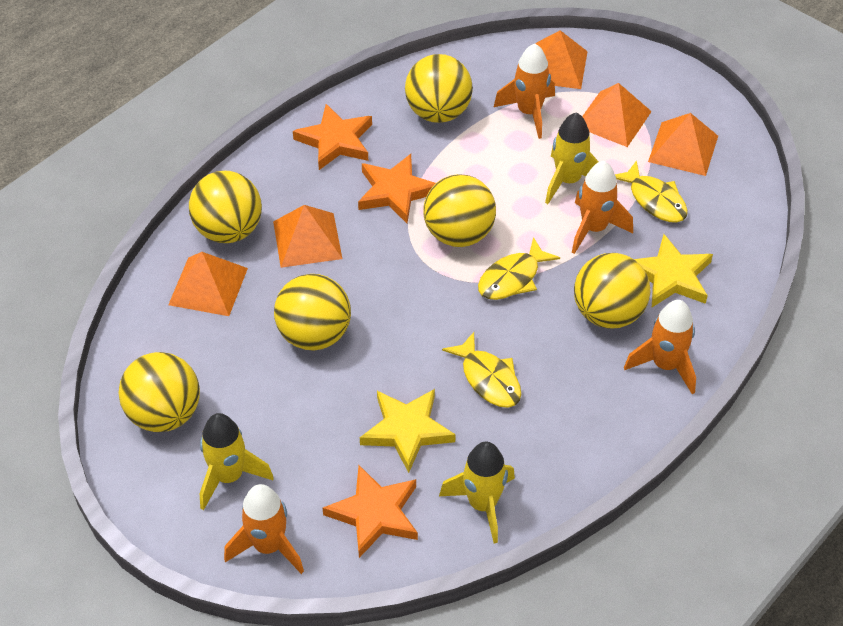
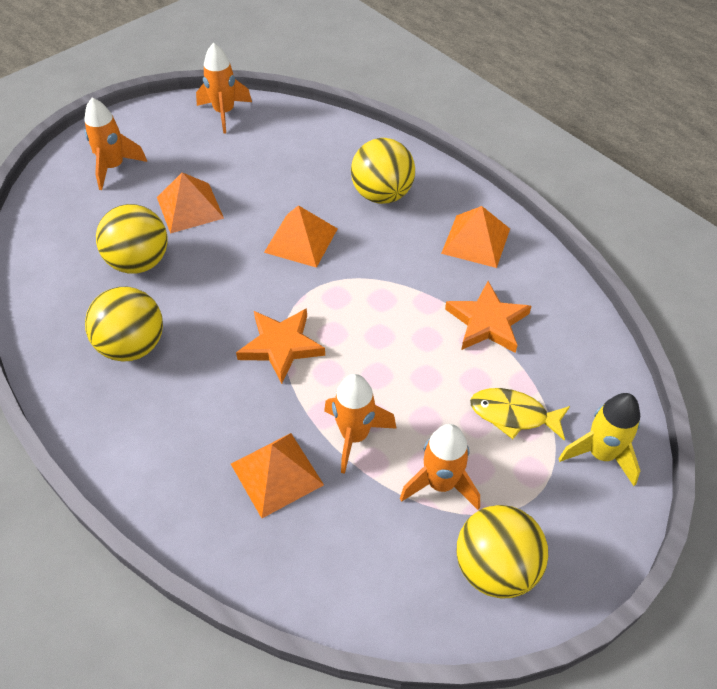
orange pyramid: 5 -> 4
orange star: 3 -> 2
yellow ball: 6 -> 4
yellow fish: 3 -> 1
yellow rocket: 3 -> 1
yellow star: 2 -> 0

